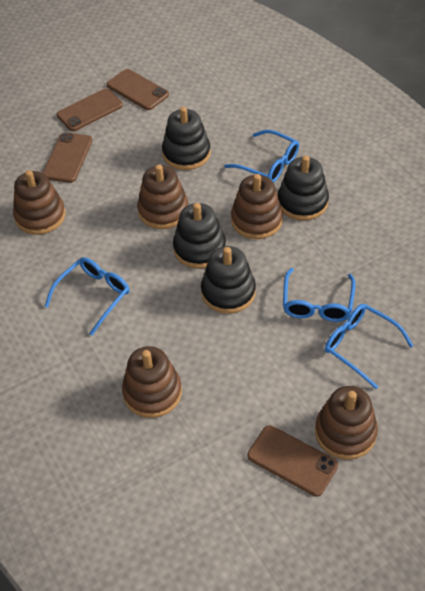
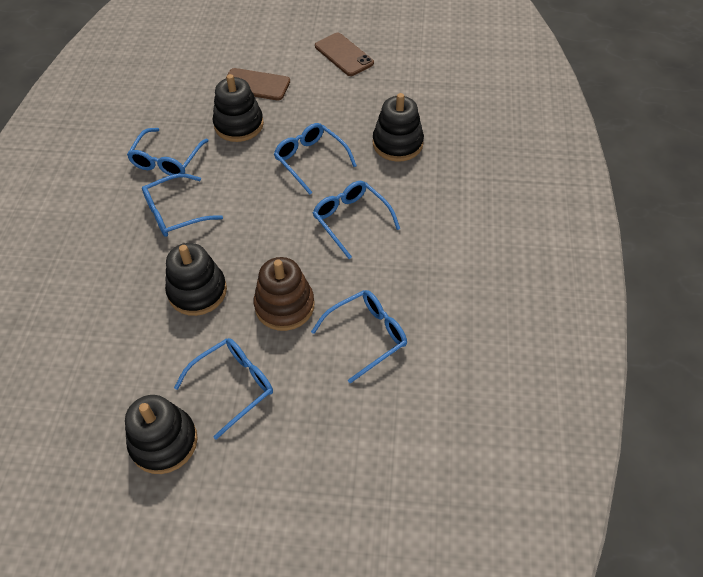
blue glasses: 4 -> 6
brown phone: 4 -> 2
brown stacking toy: 5 -> 1

